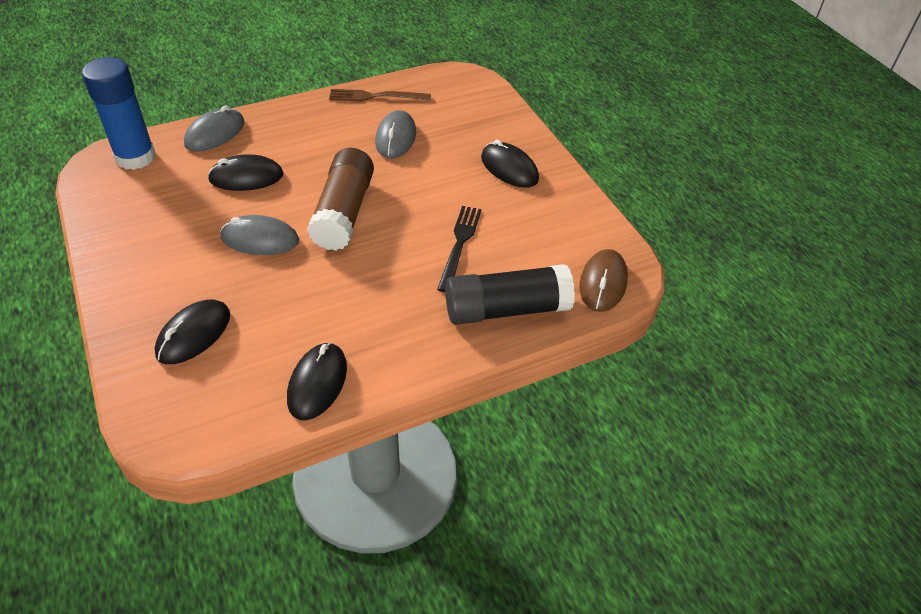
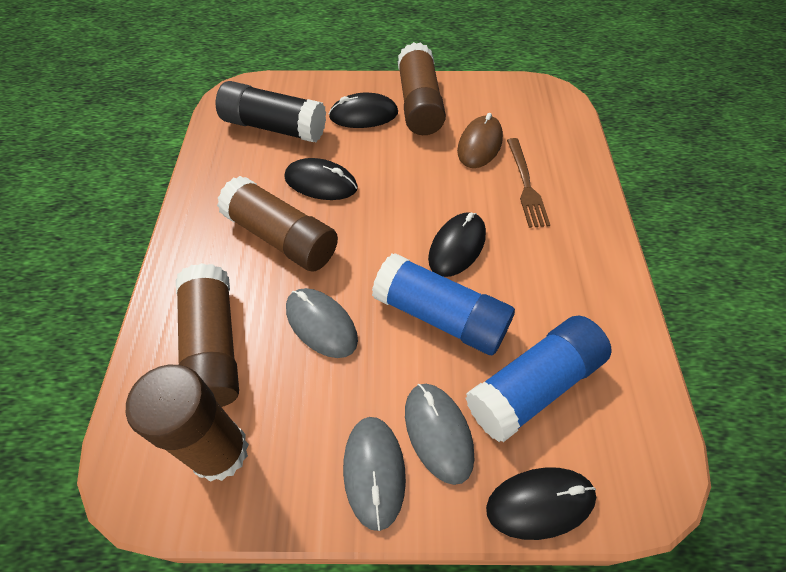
black fork: 1 -> 0
blue glue stick: 1 -> 2
brown glue stick: 1 -> 4

